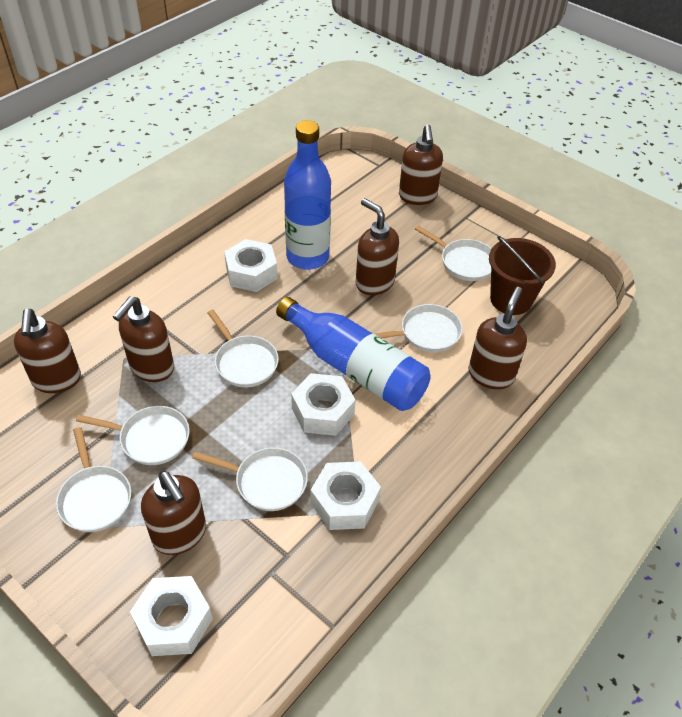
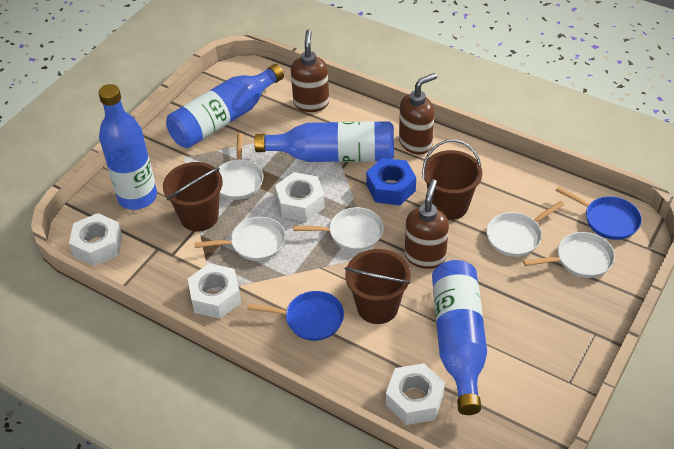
blue bottle: 2 -> 4
blue nut: 0 -> 1
blue pan: 0 -> 2
brown bucket: 1 -> 3
brown soap dispenser: 6 -> 3
white pan: 6 -> 5

